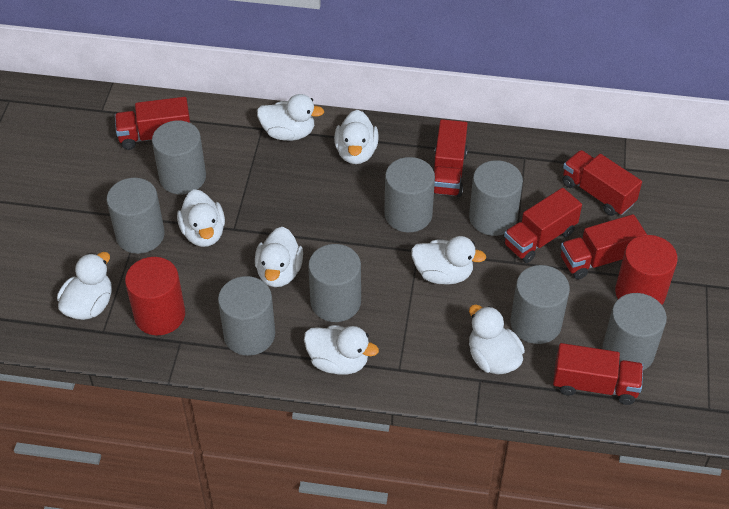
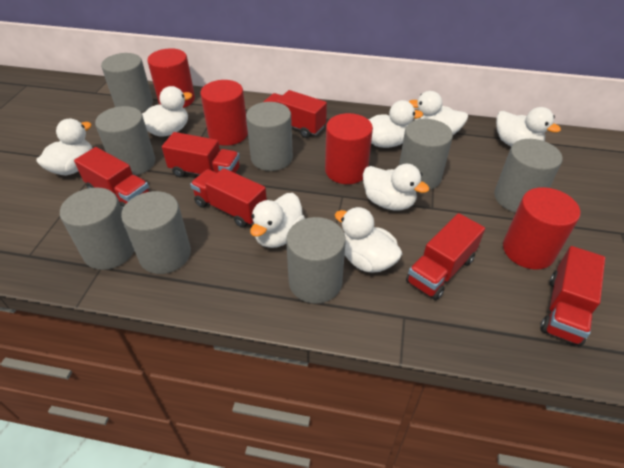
red cylinder: 2 -> 4

